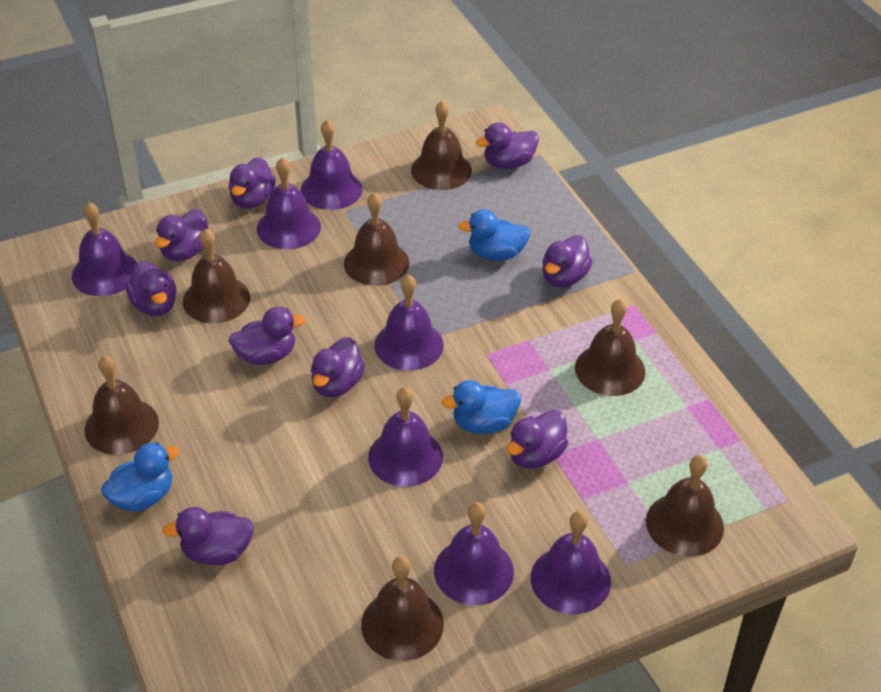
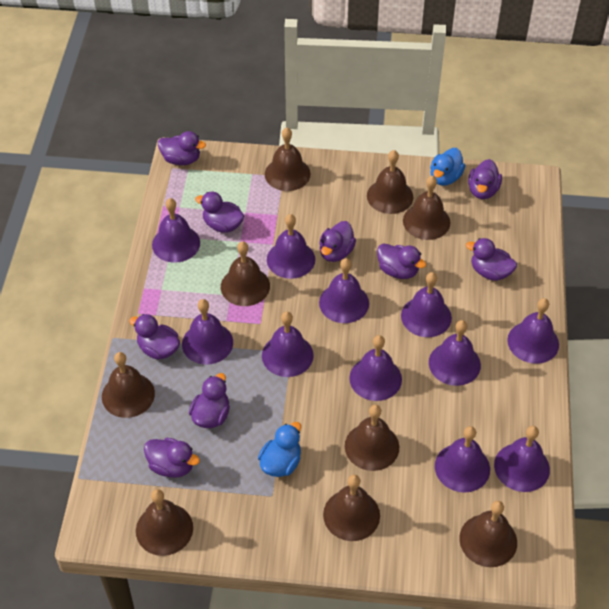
blue duck: 3 -> 2
brown bell: 7 -> 9
purple bell: 7 -> 11

